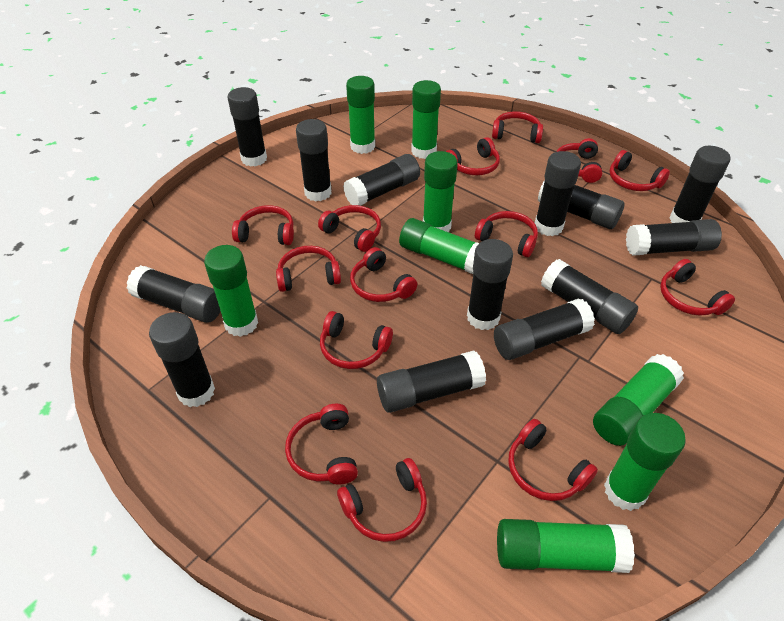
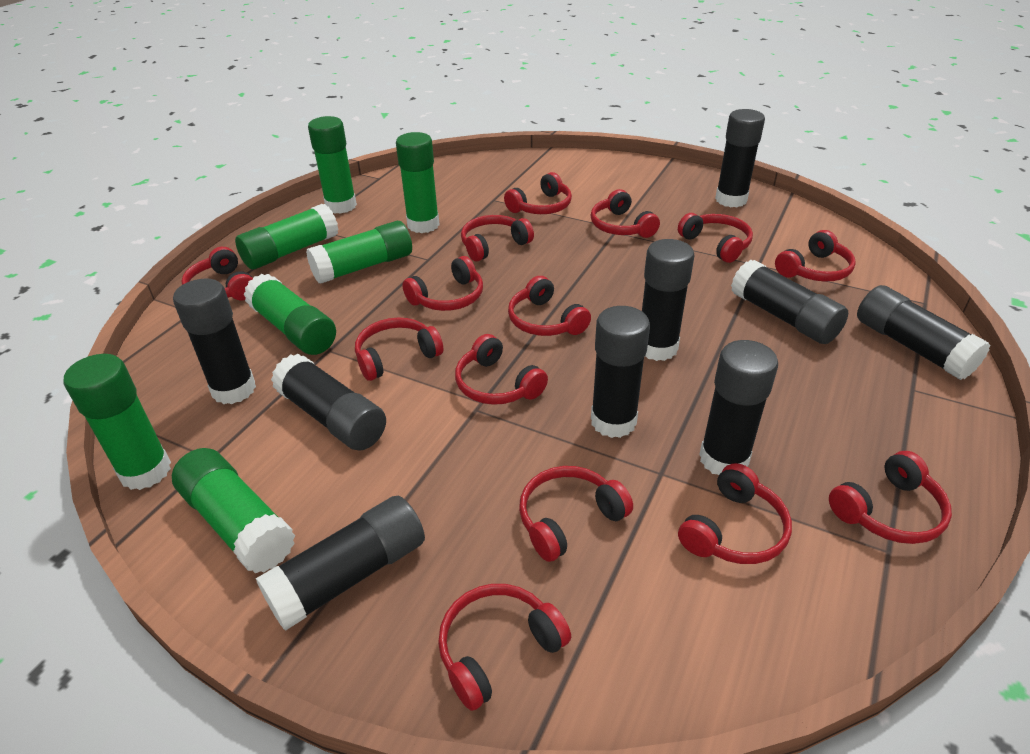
black glue stick: 13 -> 9
green glue stick: 8 -> 7

